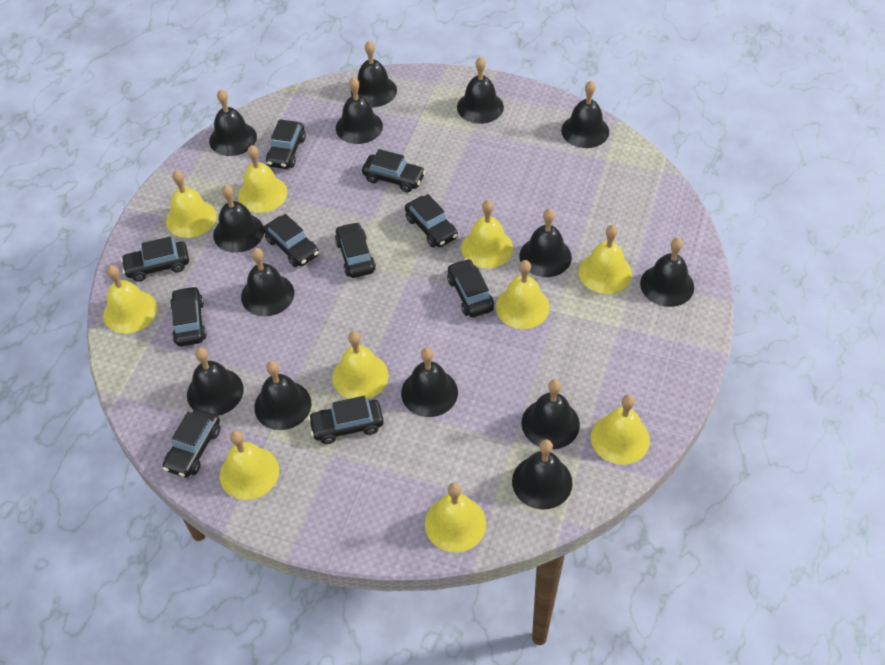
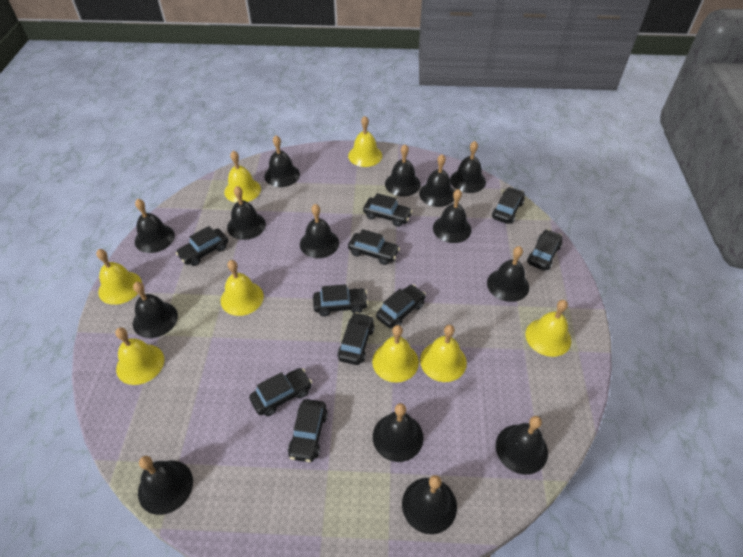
yellow bell: 10 -> 8

